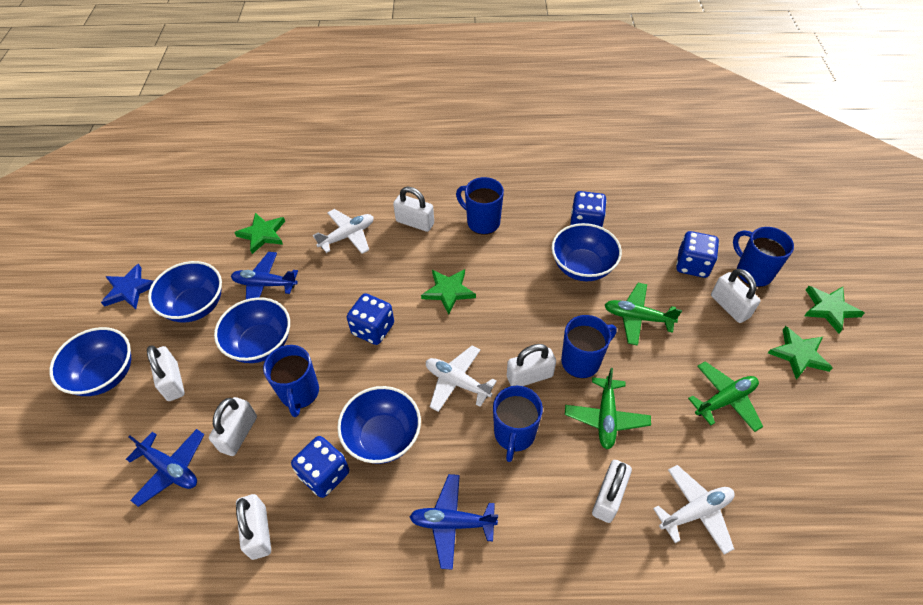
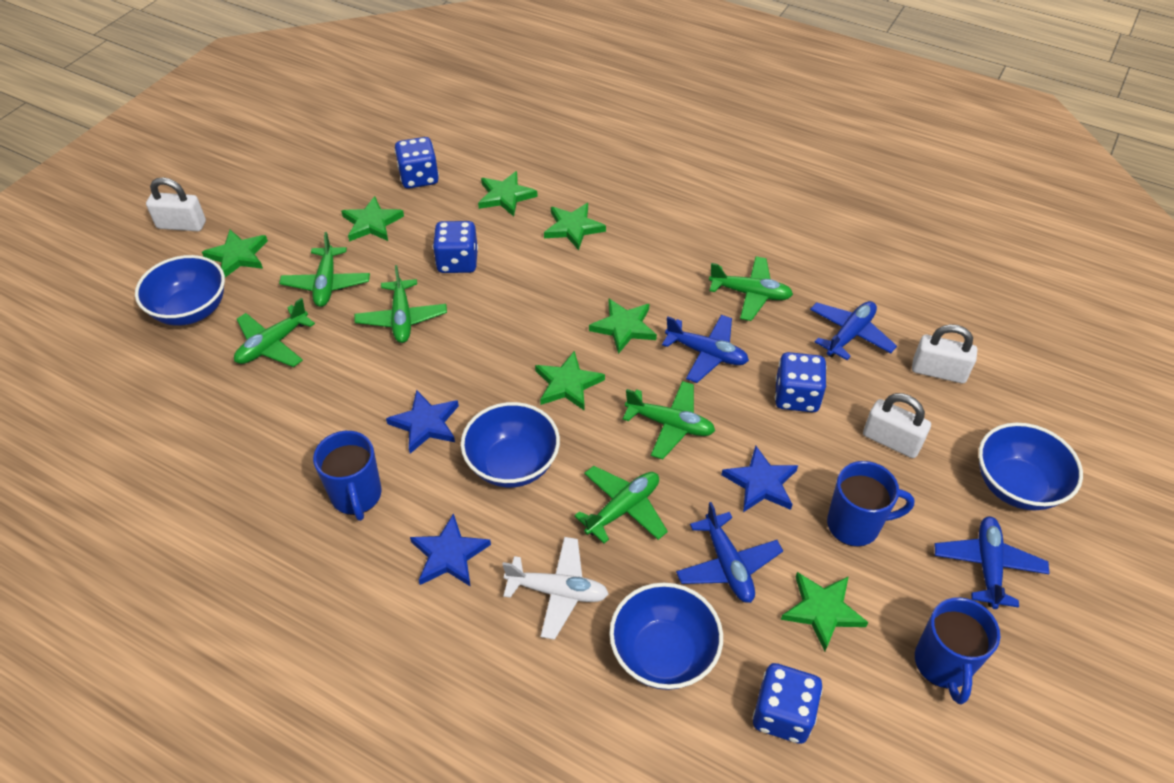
blue bowl: 5 -> 4
blue mug: 5 -> 3
blue plane: 3 -> 4
blue star: 1 -> 3
green plane: 3 -> 6
green star: 4 -> 7
white padlock: 7 -> 3
white plane: 3 -> 1

